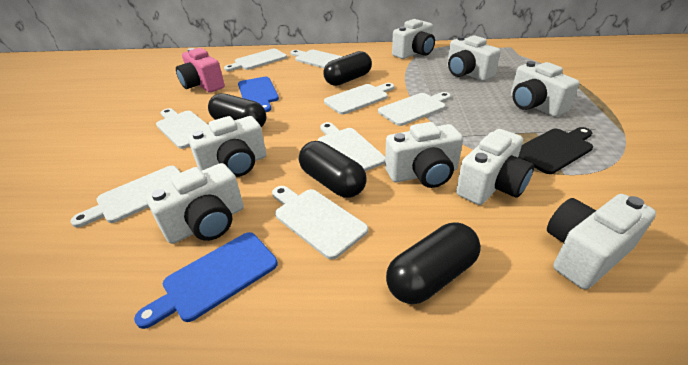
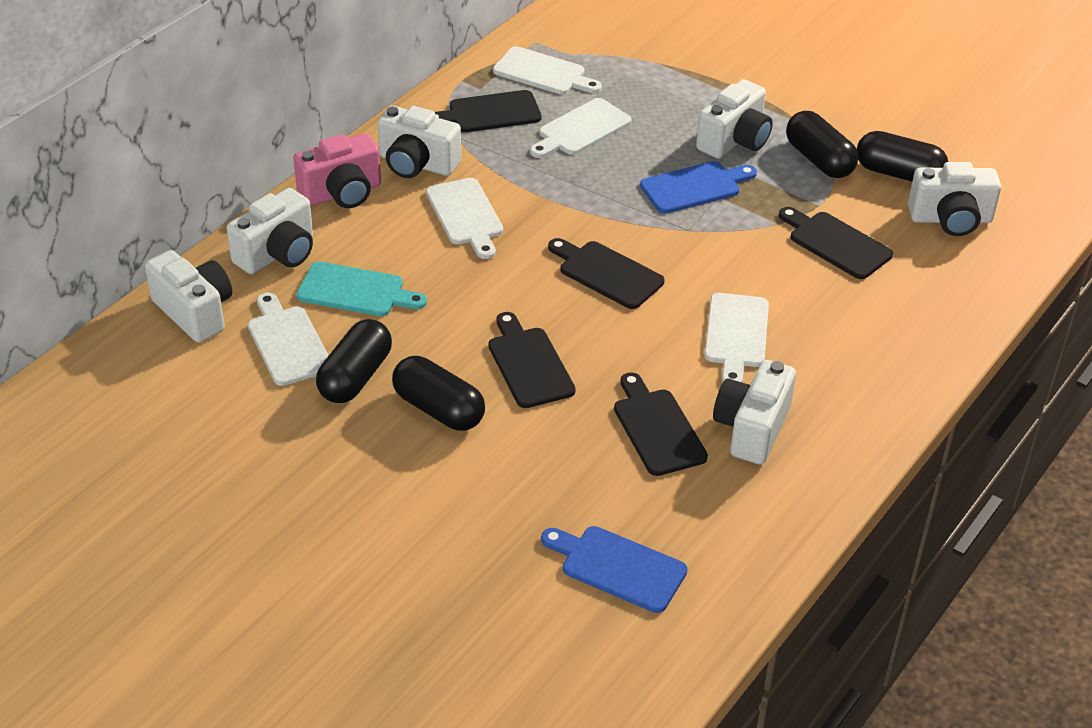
black cutting board: 1 -> 5
turquoise cutting board: 0 -> 1
white camera: 8 -> 6
white cutting board: 8 -> 5

